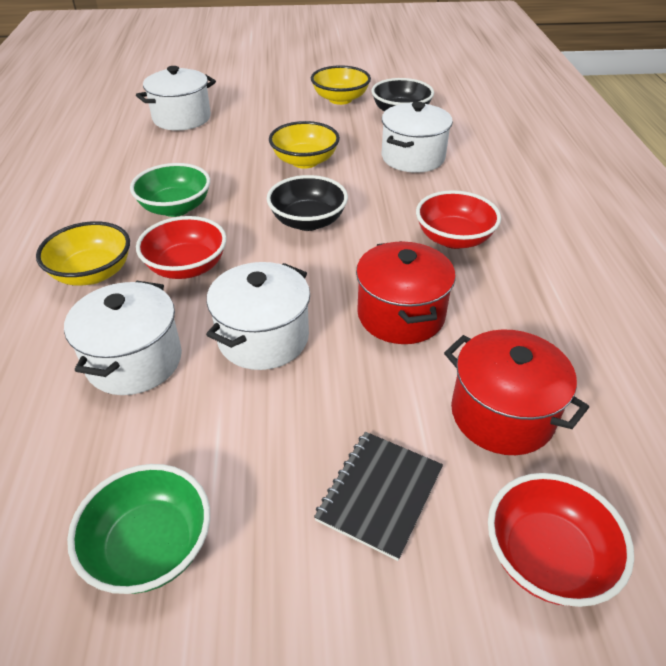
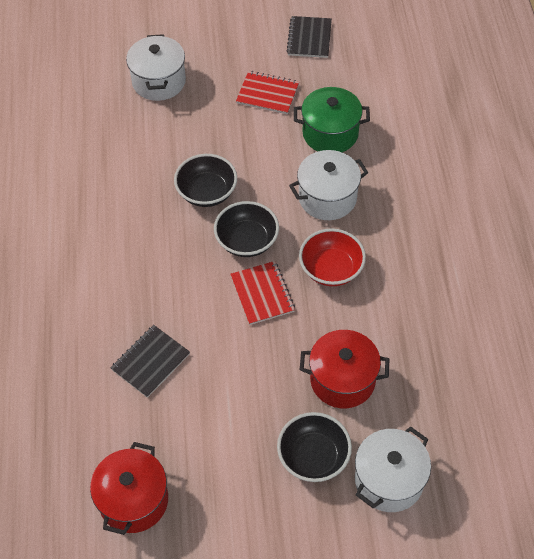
black bowl: 2 -> 3
black notebook: 1 -> 2
green bowl: 2 -> 0
green pot: 0 -> 1
red bowl: 3 -> 1
red notebook: 0 -> 2
white pot: 4 -> 3
yellow bowl: 3 -> 0

